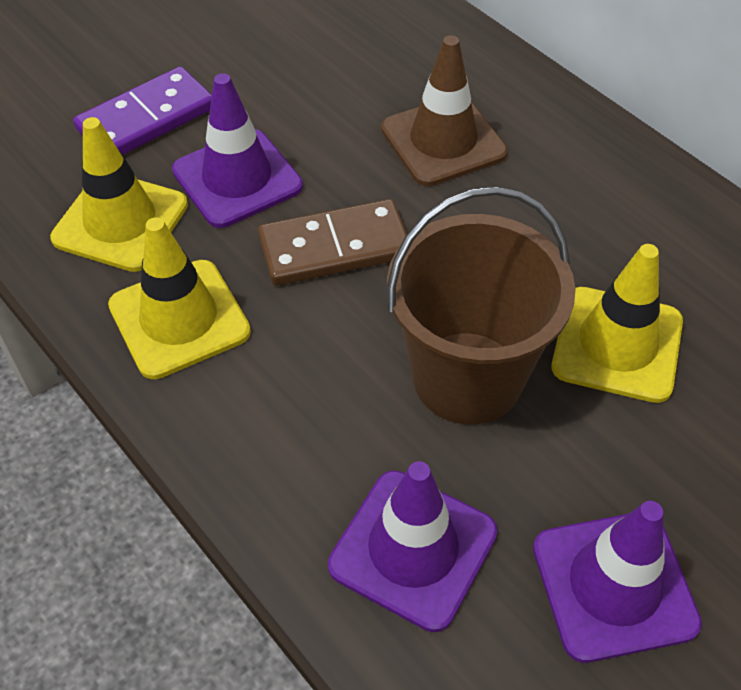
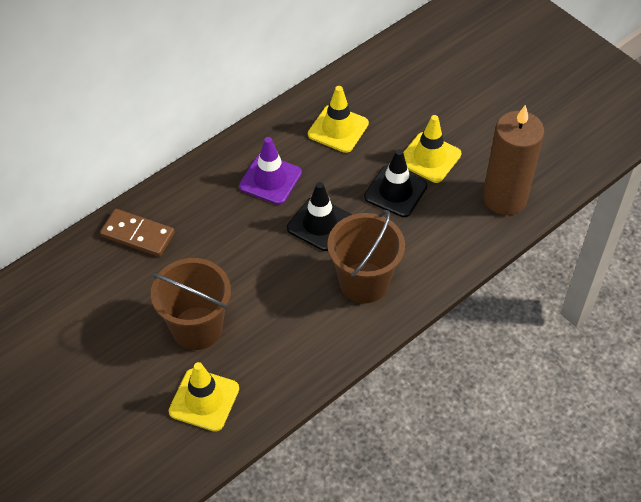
black traffic cone: 0 -> 2
brown bucket: 1 -> 2
brown candle: 0 -> 1
brown traffic cone: 1 -> 0
purple domino: 1 -> 0
purple traffic cone: 3 -> 1

